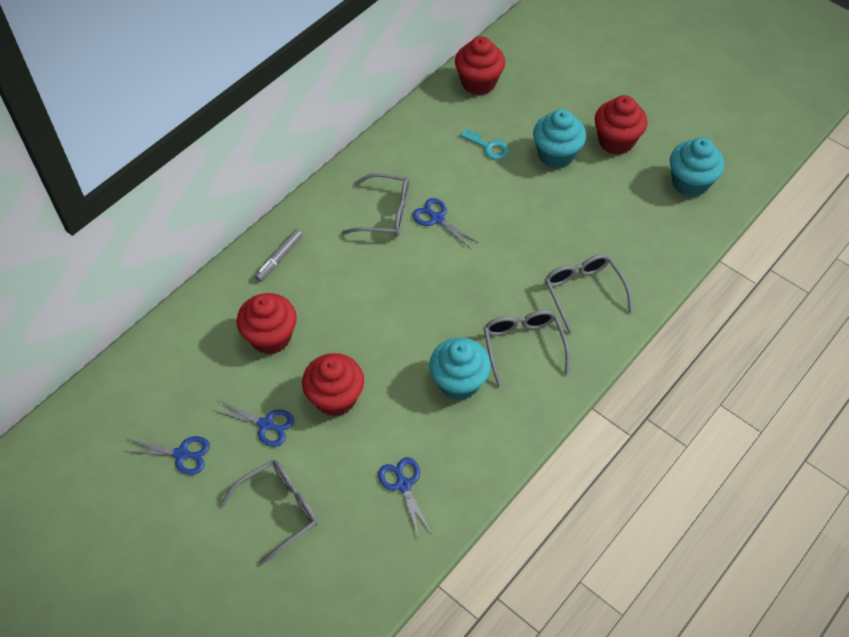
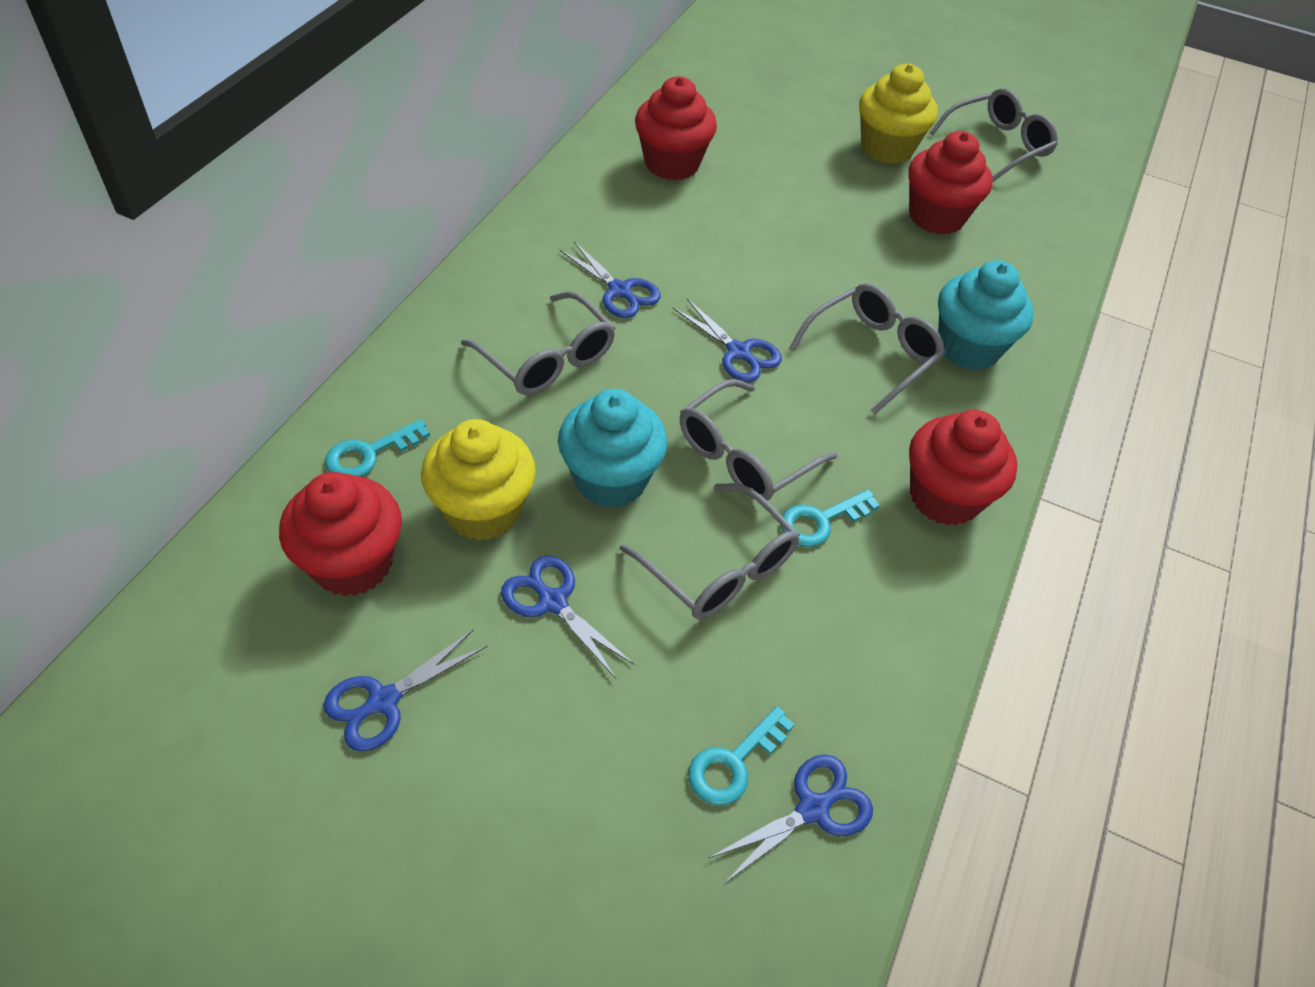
blue scissors: 4 -> 5
grey glasses: 4 -> 5
grey marker: 1 -> 0
turquoise cupcake: 3 -> 2
turquoise key: 1 -> 3
yellow cupcake: 0 -> 2

